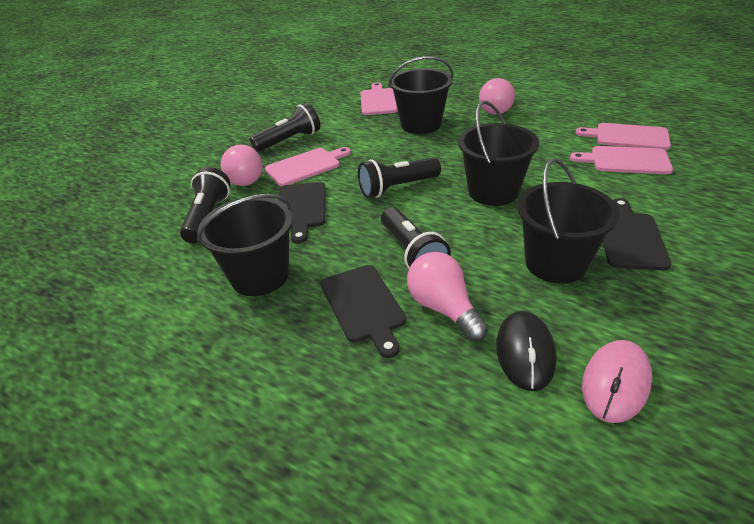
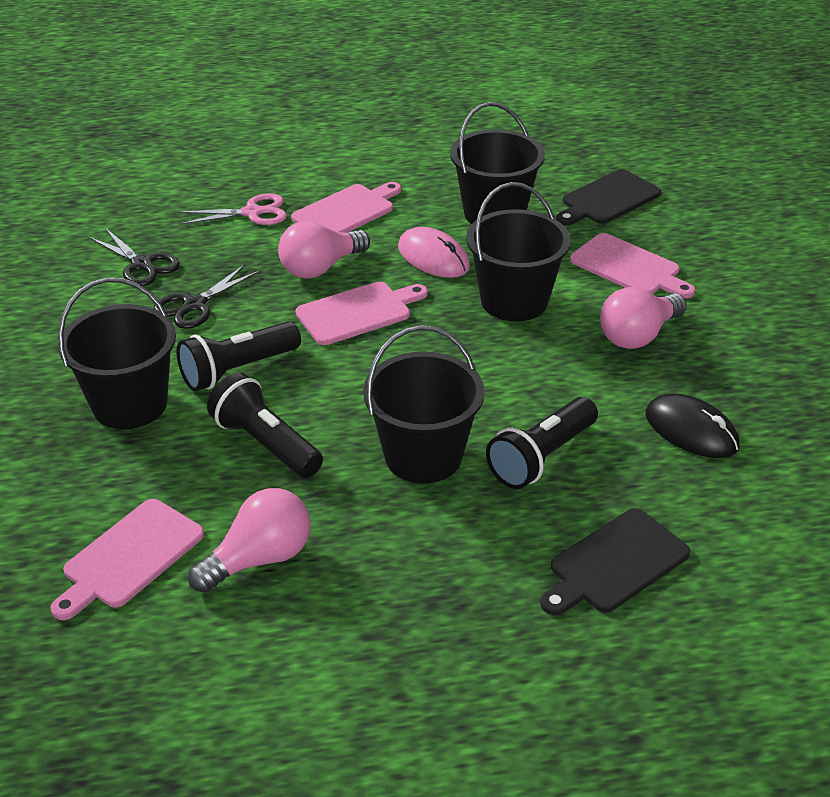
black cutting board: 3 -> 2
black flashlight: 4 -> 3
black scissors: 0 -> 2
pink scissors: 0 -> 1

